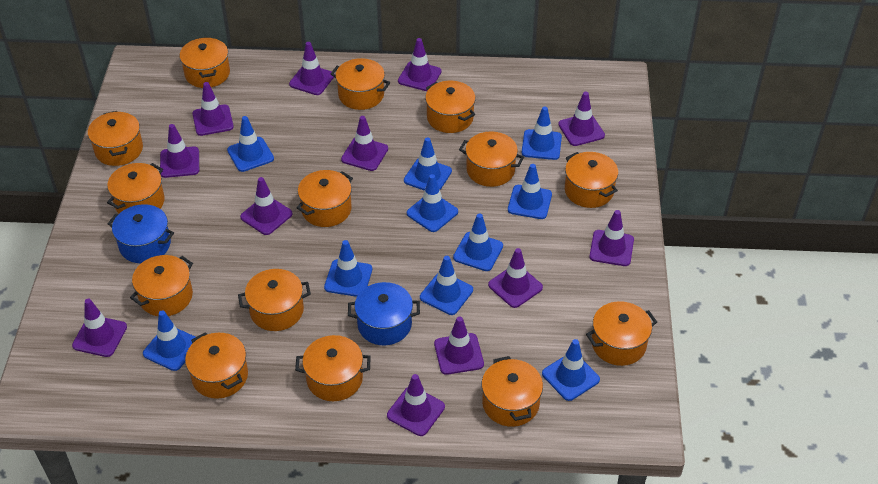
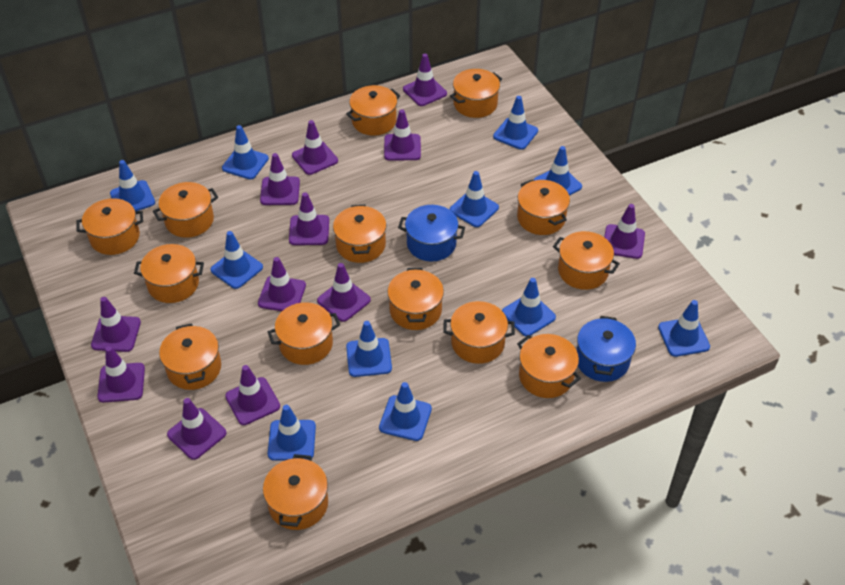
blue traffic cone: 10 -> 11

